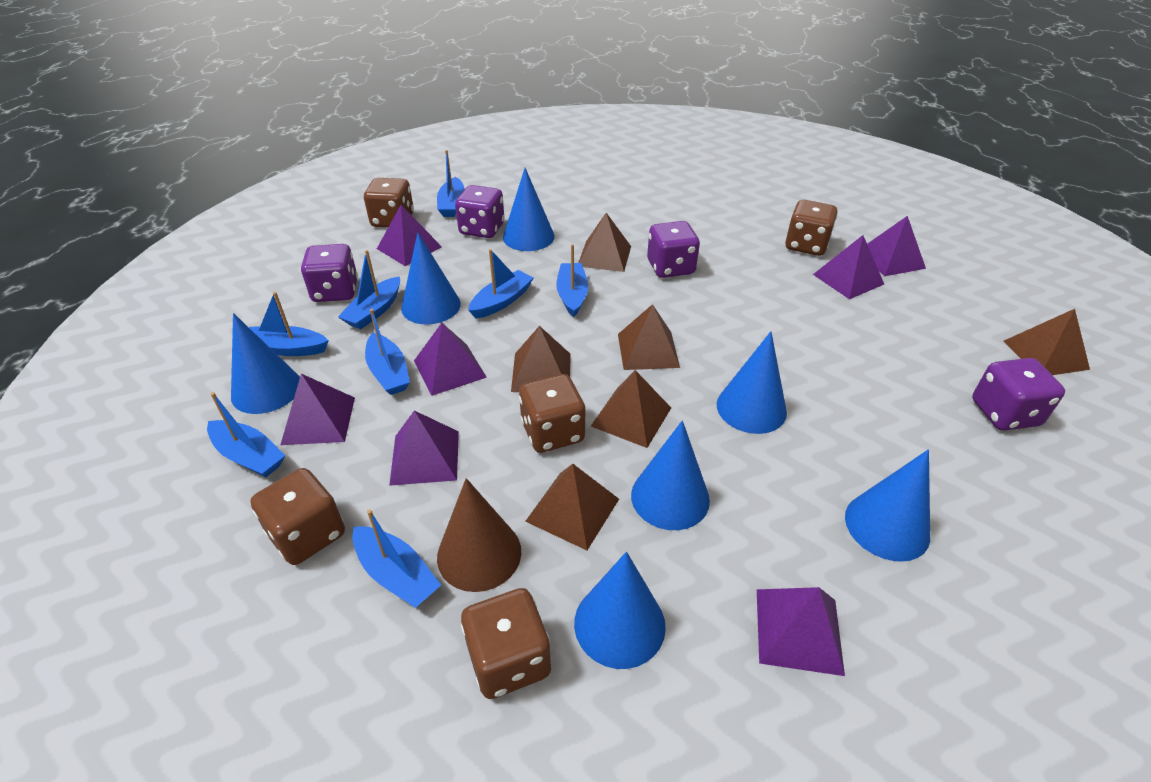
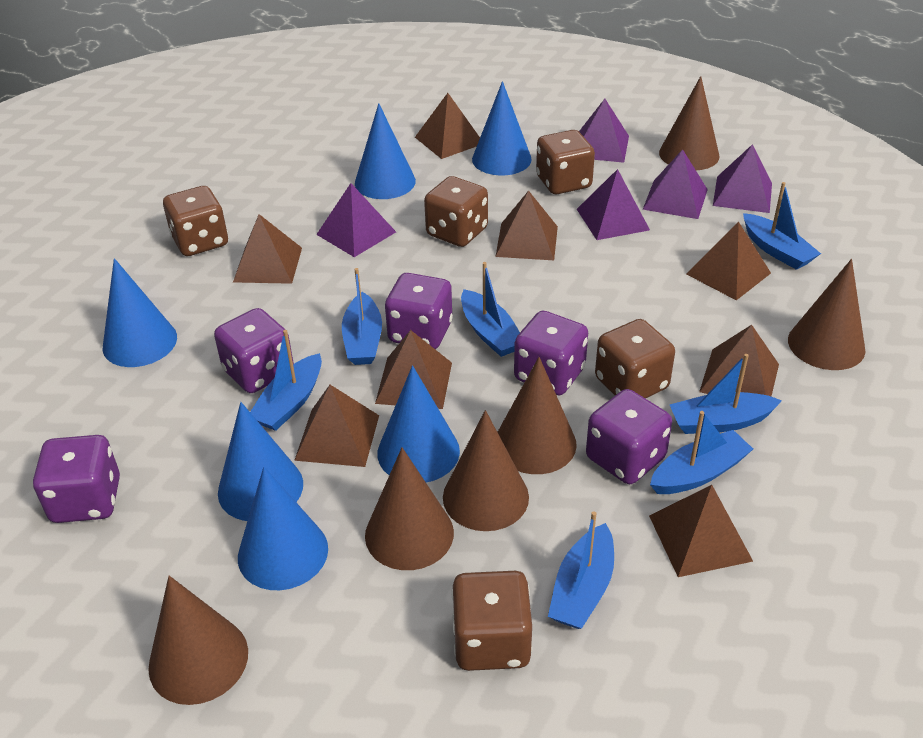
blue boat: 8 -> 7
blue cone: 7 -> 6
brown cone: 1 -> 6
brown pyramid: 6 -> 8
purple dice: 4 -> 5
purple pyramid: 7 -> 5

